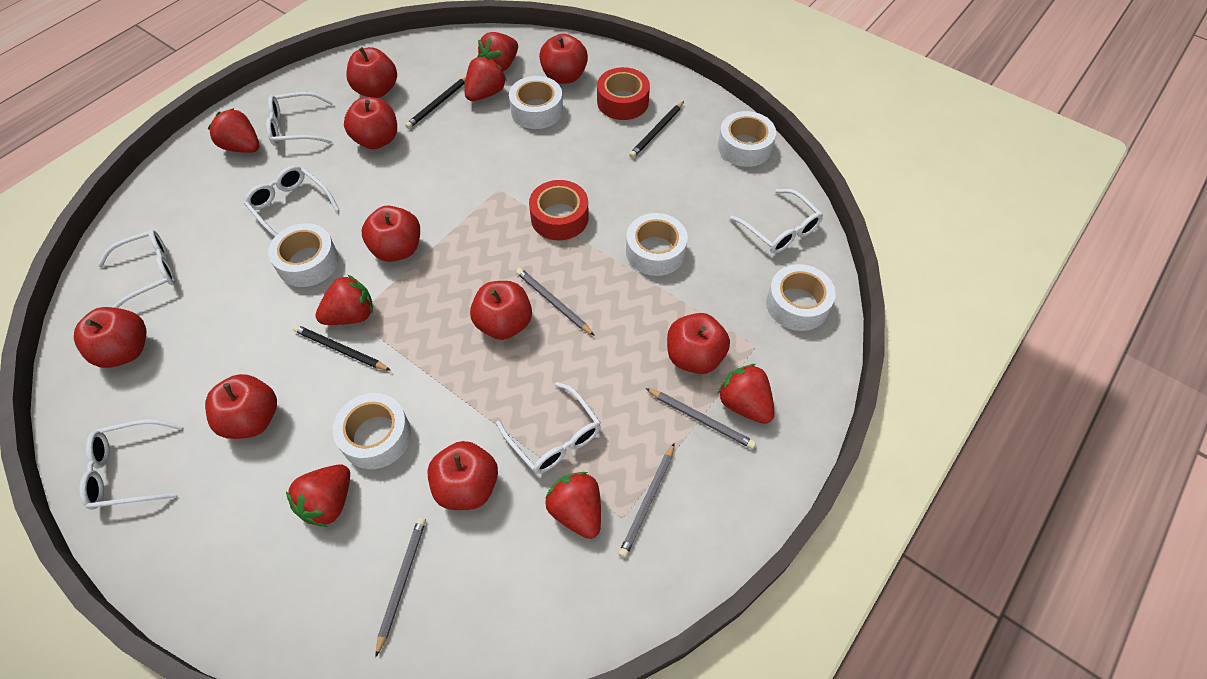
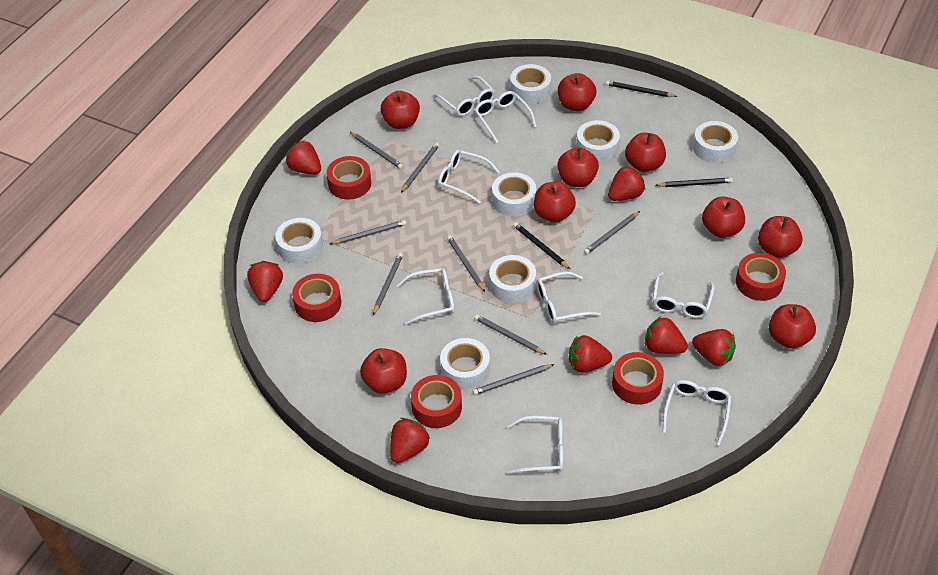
grey pencil: 4 -> 8
red tape: 2 -> 5
white glasses: 6 -> 8
white tape: 6 -> 7

